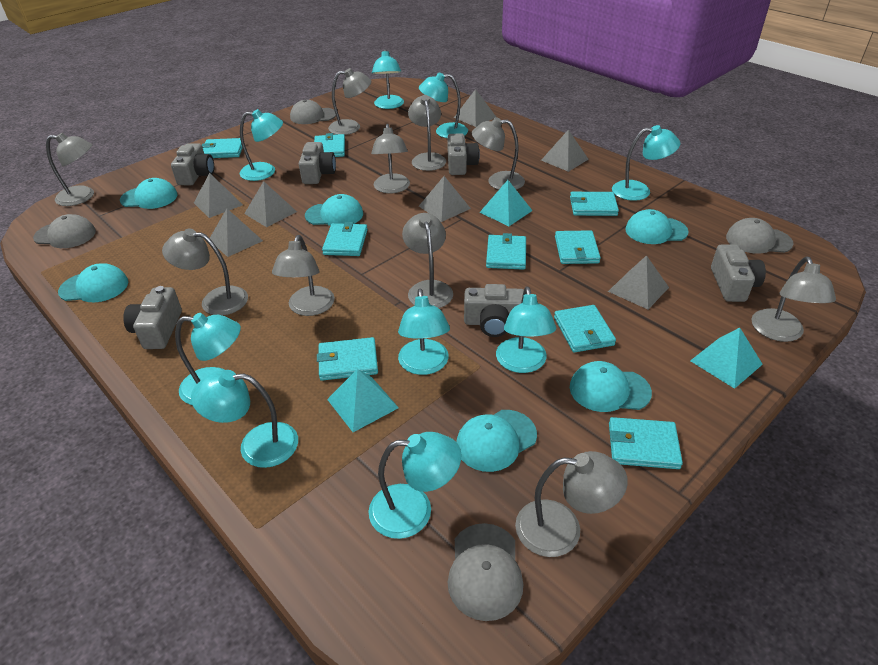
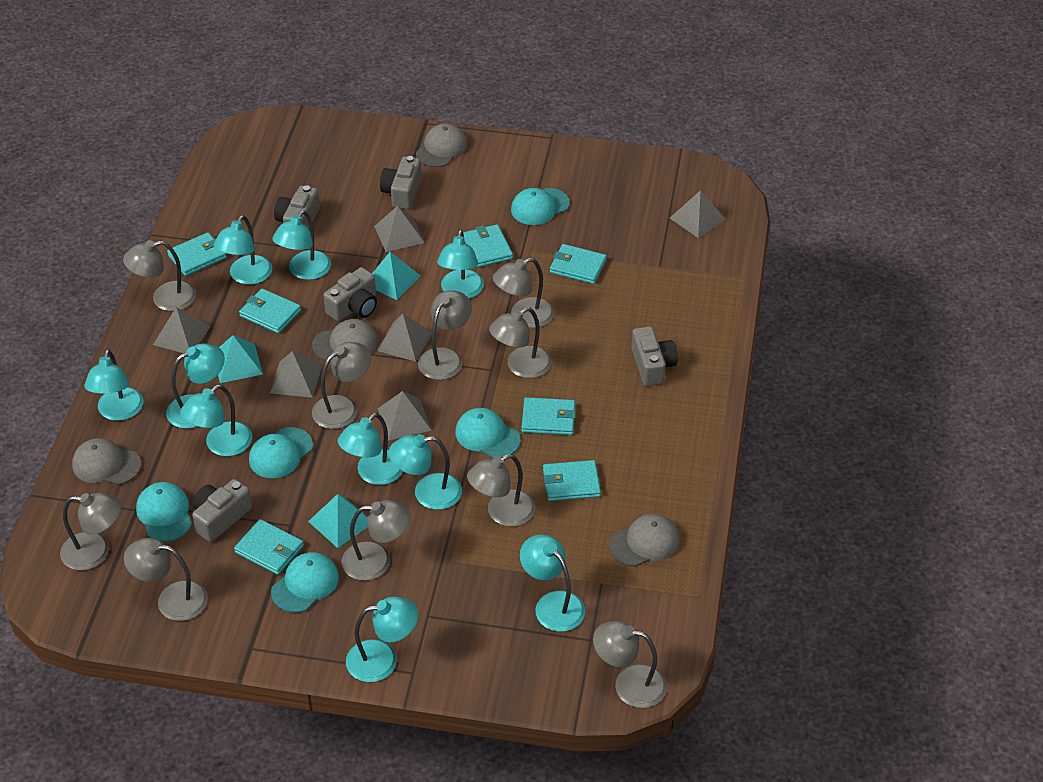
grey camera: 6 -> 5
grey pyramid: 7 -> 6
turquoise cap: 6 -> 5
turquoise lamp: 9 -> 10
turquoise wallet: 9 -> 7

